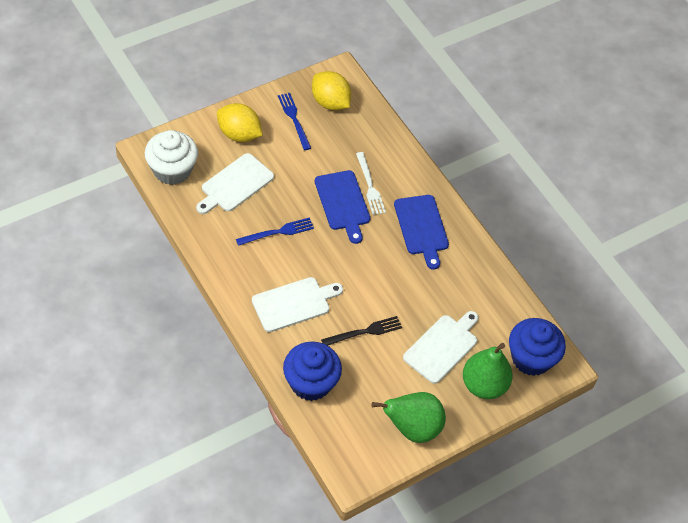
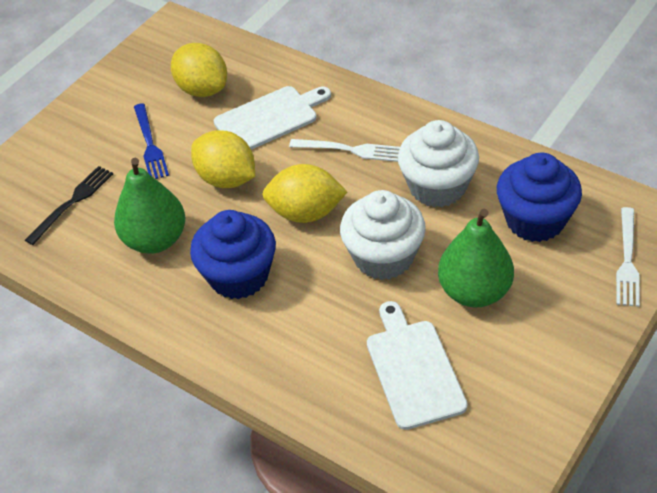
blue cutting board: 2 -> 0
blue fork: 2 -> 1
white cupcake: 1 -> 2
white cutting board: 3 -> 2
white fork: 1 -> 2
yellow lemon: 2 -> 3

